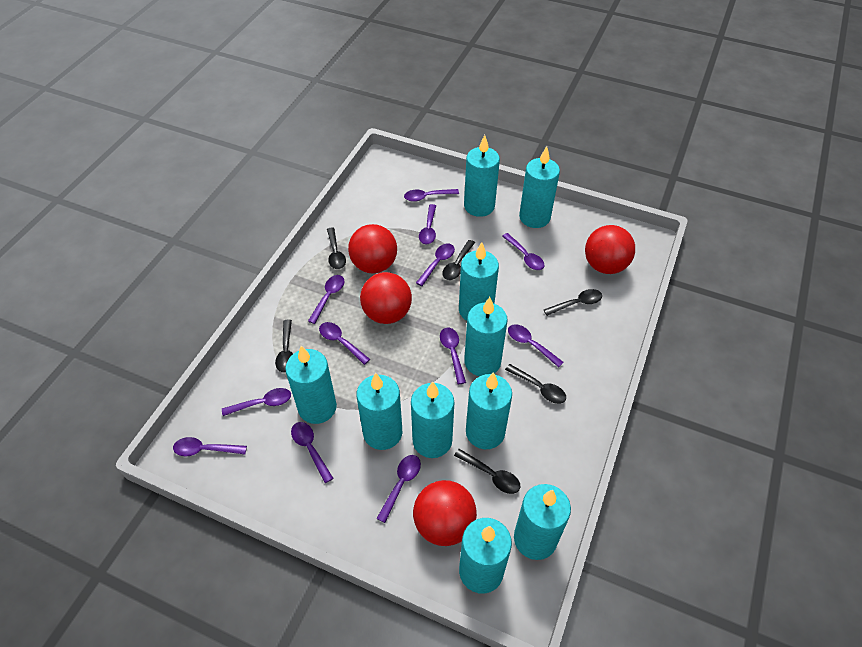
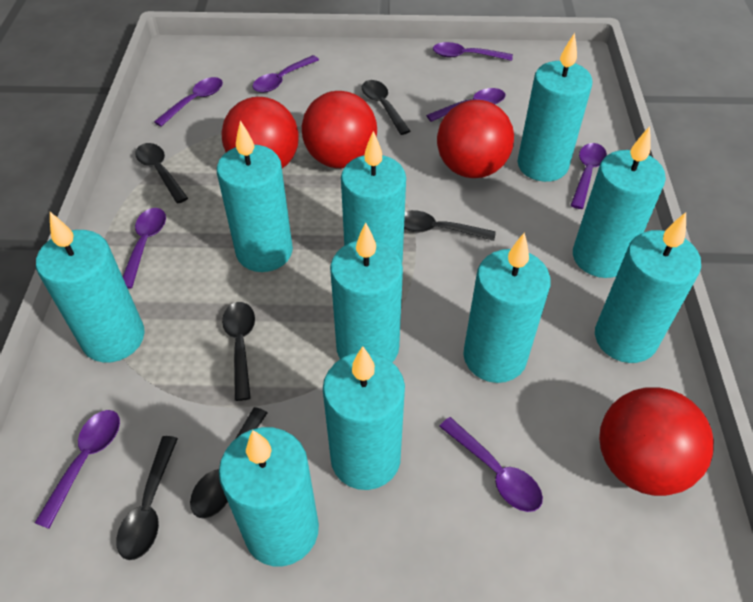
purple spoon: 12 -> 8

